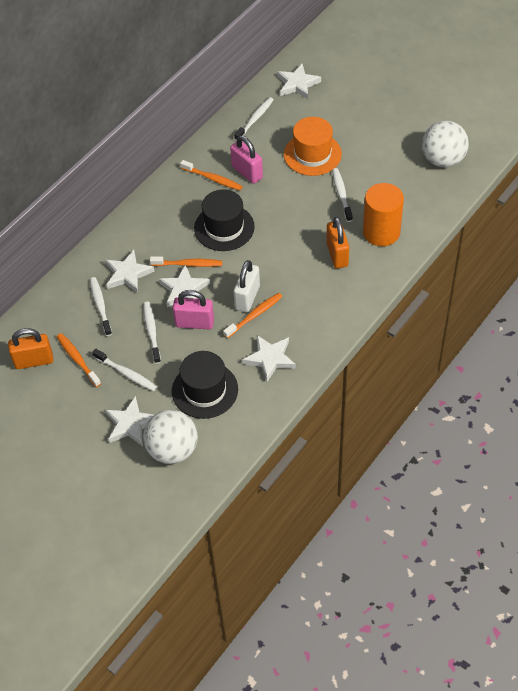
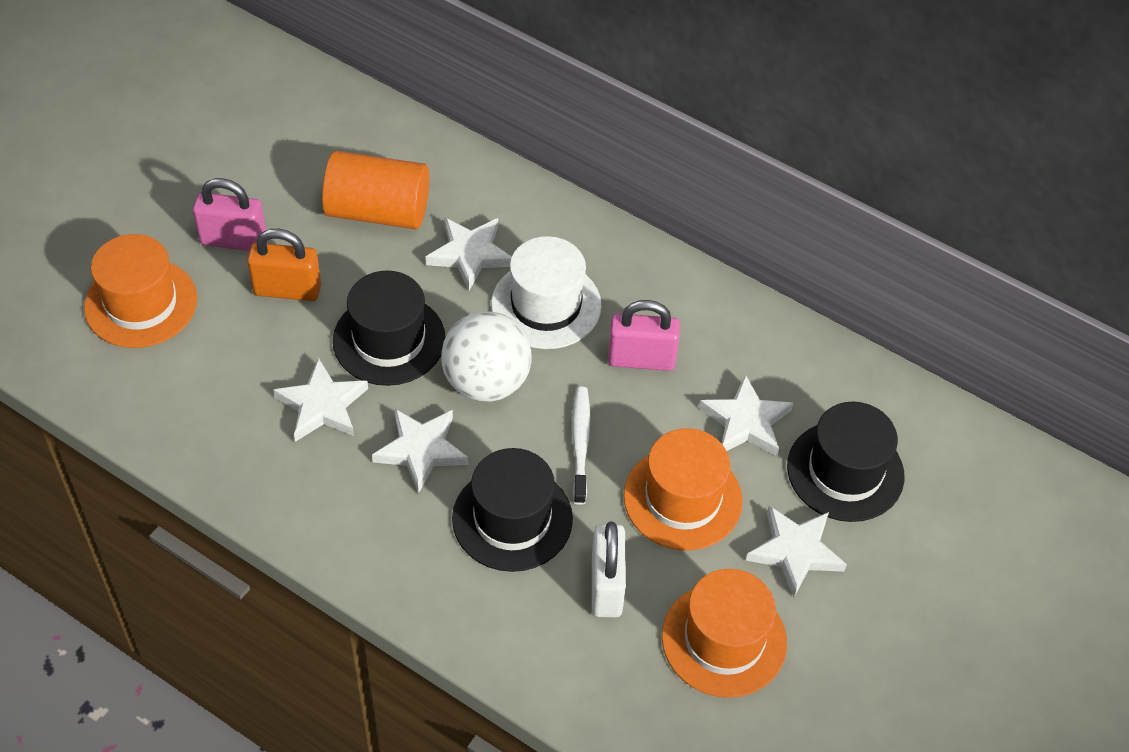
black hat: 2 -> 3
orange hat: 1 -> 3
orange padlock: 2 -> 1
orange toothbrush: 4 -> 0
white ball: 2 -> 1
white hat: 0 -> 1
white toothbrush: 5 -> 1

